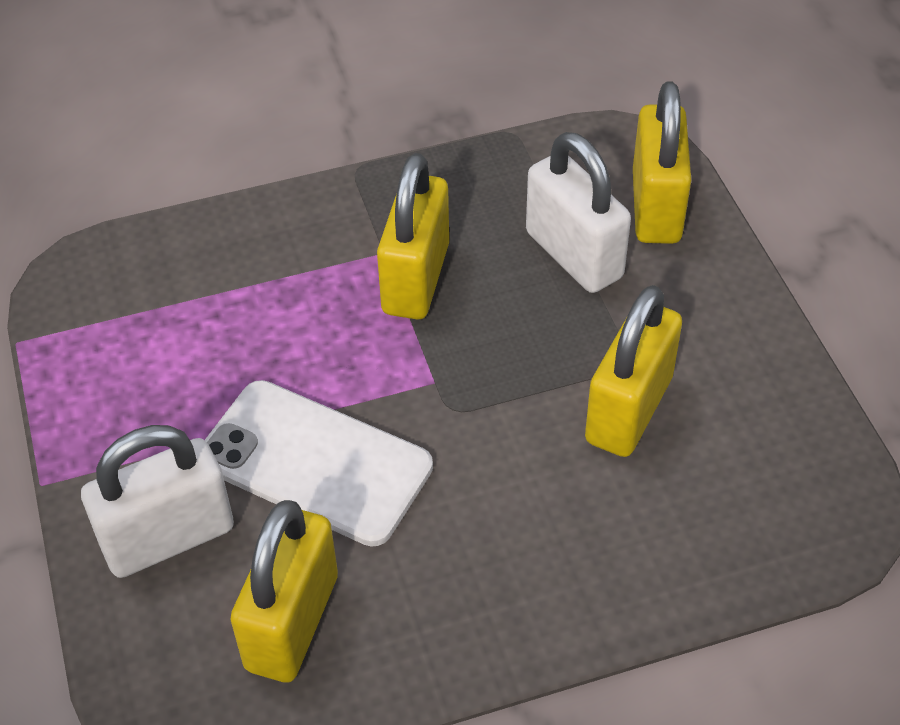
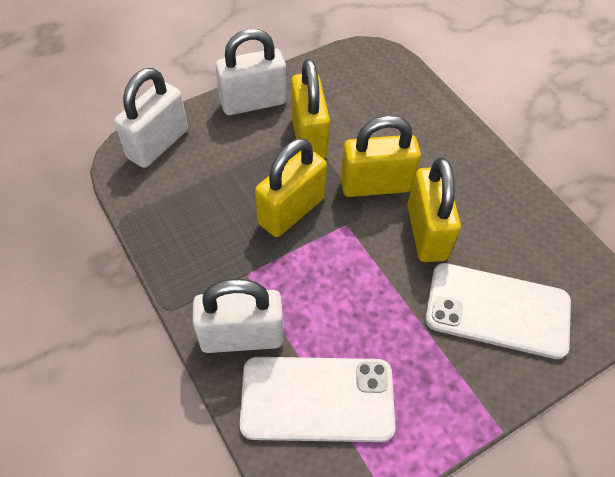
white padlock: 2 -> 3
white phone: 1 -> 2

